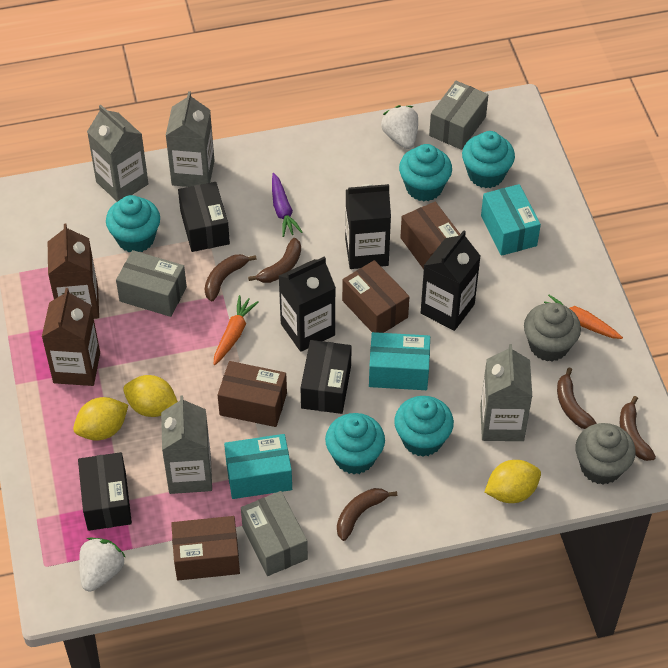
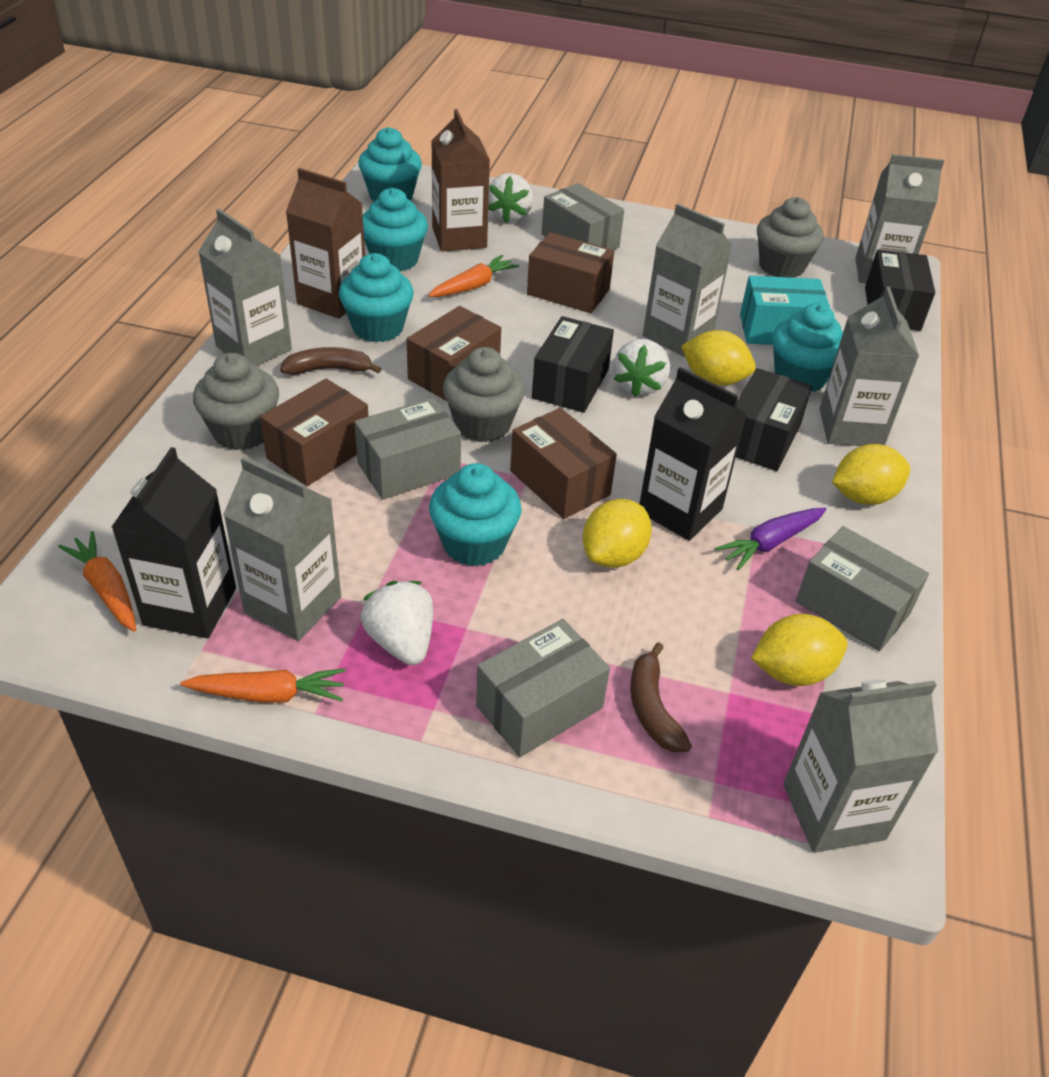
black carton: 3 -> 2
brown banana: 5 -> 2
grey box: 3 -> 4
grey carton: 4 -> 6
grey cupcake: 2 -> 3
orange carrot: 2 -> 3
turquoise box: 3 -> 1
white strawberry: 2 -> 3
yellow lemon: 3 -> 4

